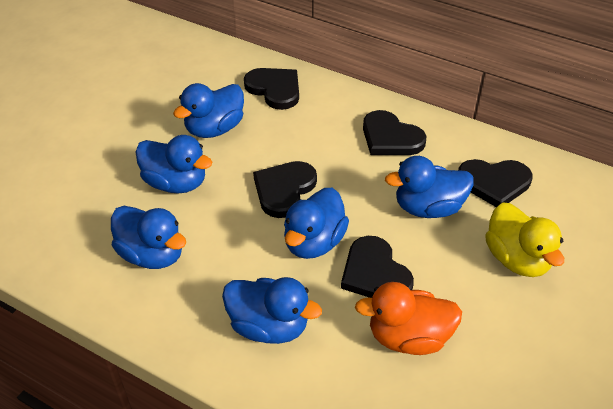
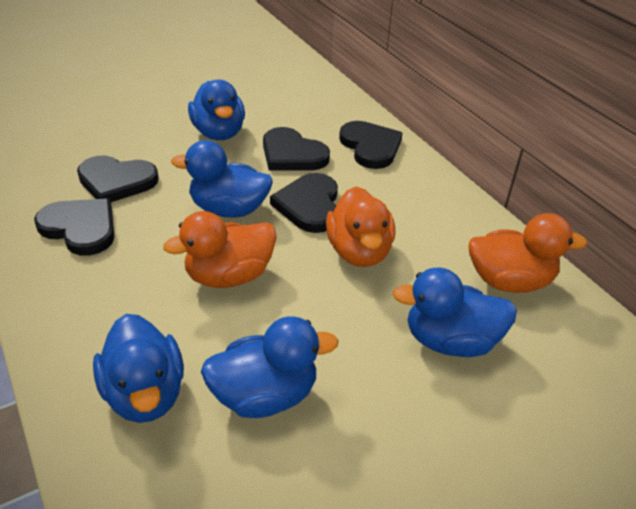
blue duck: 6 -> 5
orange duck: 1 -> 3
yellow duck: 1 -> 0

